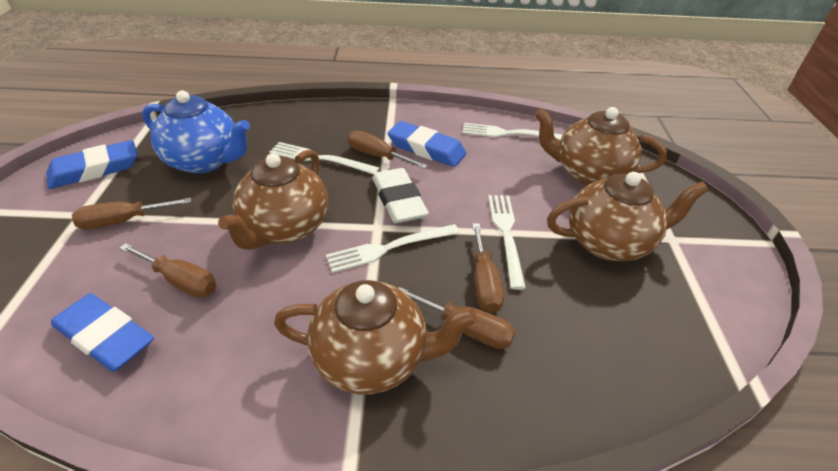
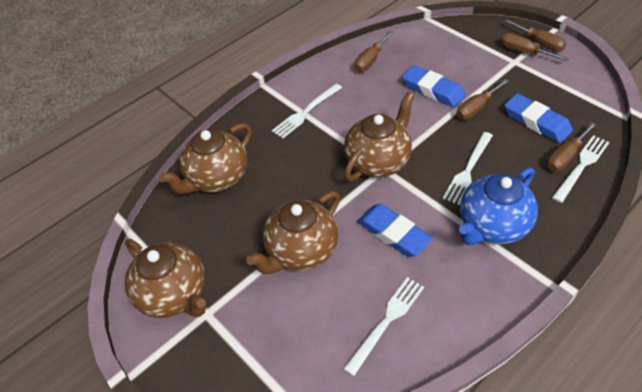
white eraser: 1 -> 0

